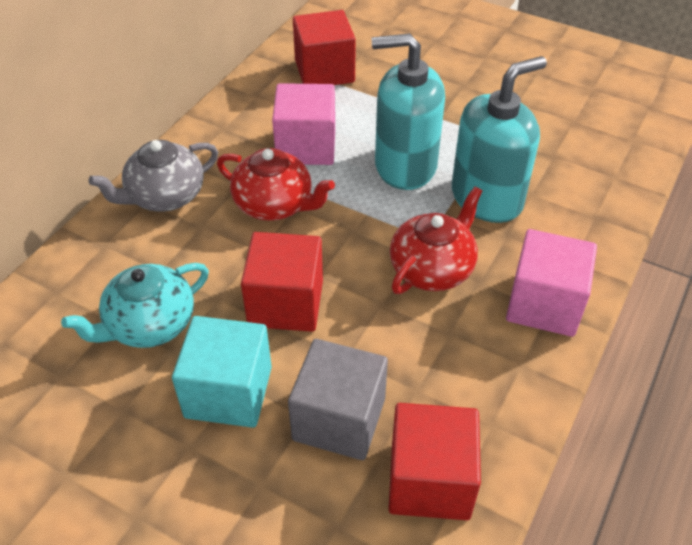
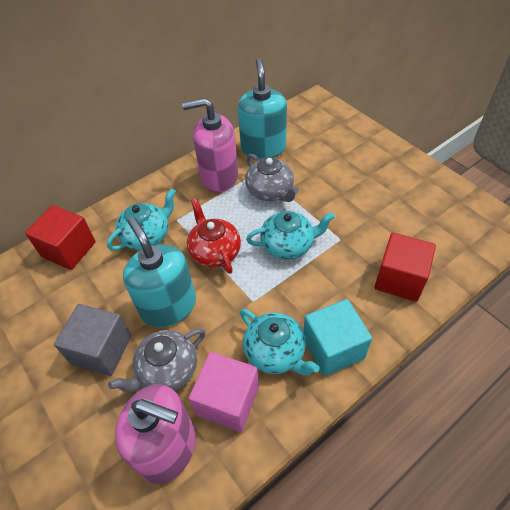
grey teapot: 1 -> 2
pink cube: 2 -> 1
pink soap dispenser: 0 -> 2
red cube: 3 -> 2
red teapot: 2 -> 1
turquoise teapot: 1 -> 3

